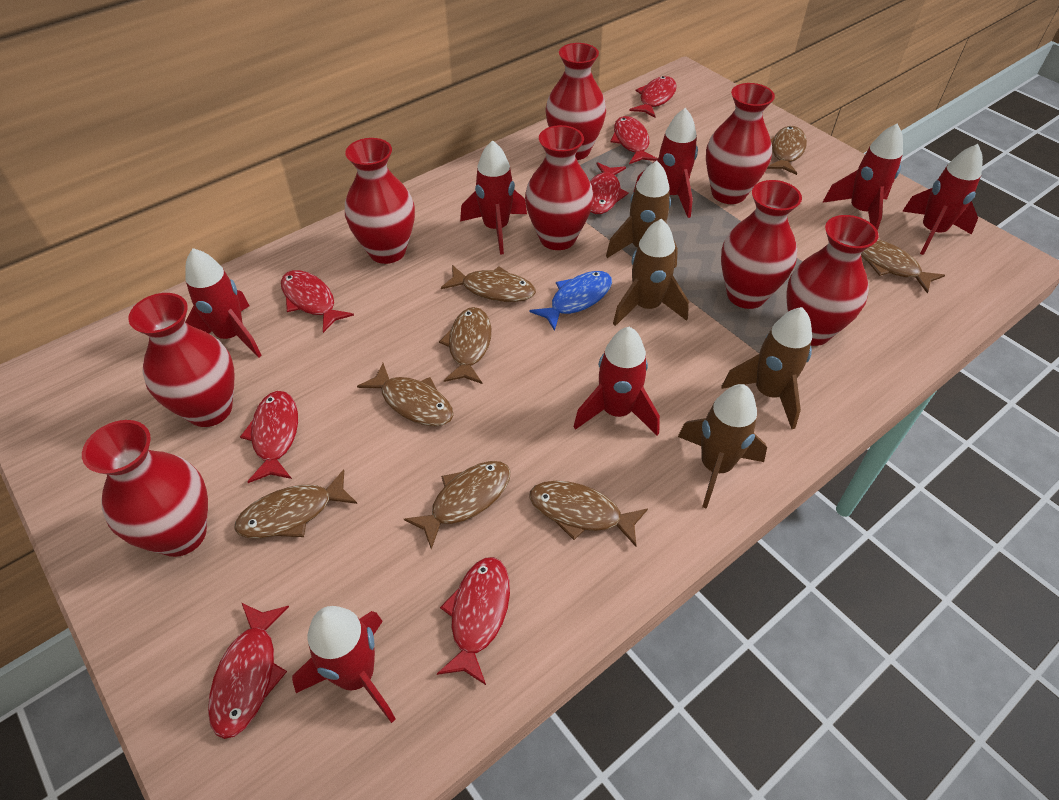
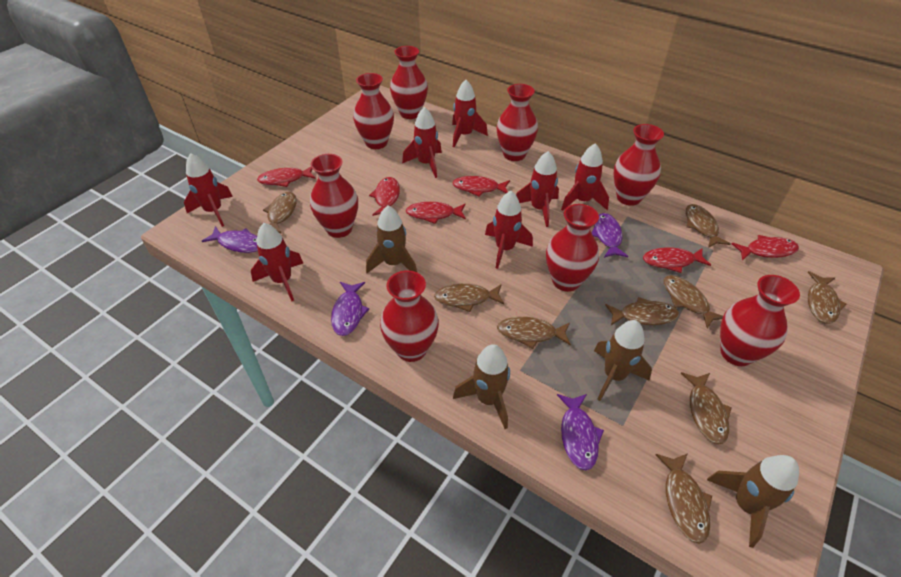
blue fish: 1 -> 0
brown fish: 8 -> 9
purple fish: 0 -> 4
red fish: 7 -> 6

